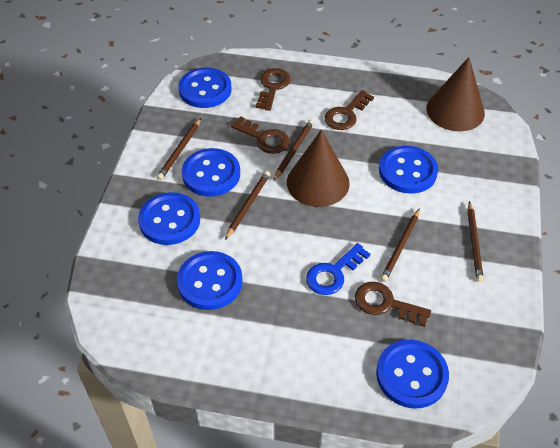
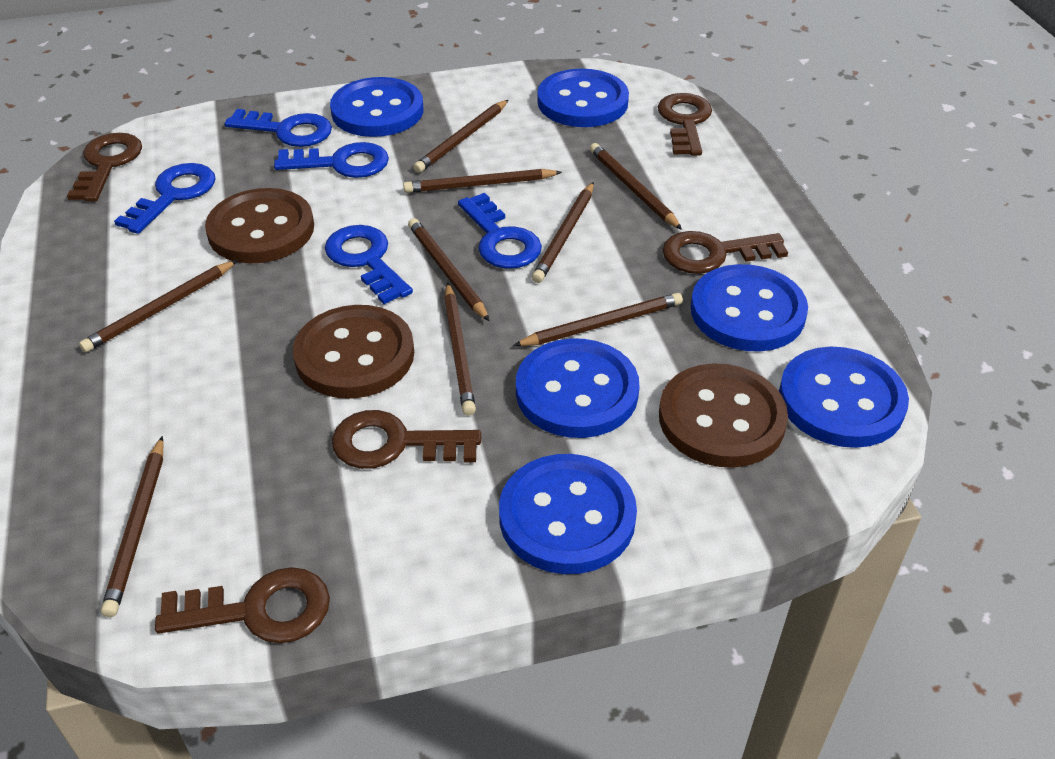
blue key: 1 -> 5
brown button: 0 -> 3
brown cone: 2 -> 0
brown key: 4 -> 5
brown pencil: 5 -> 9

